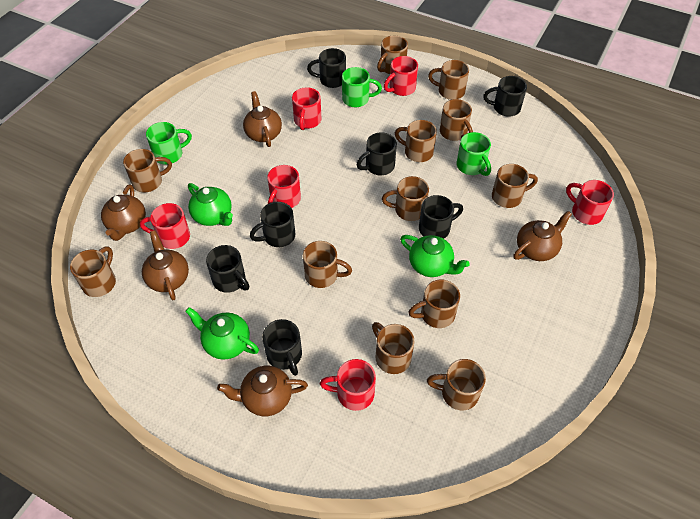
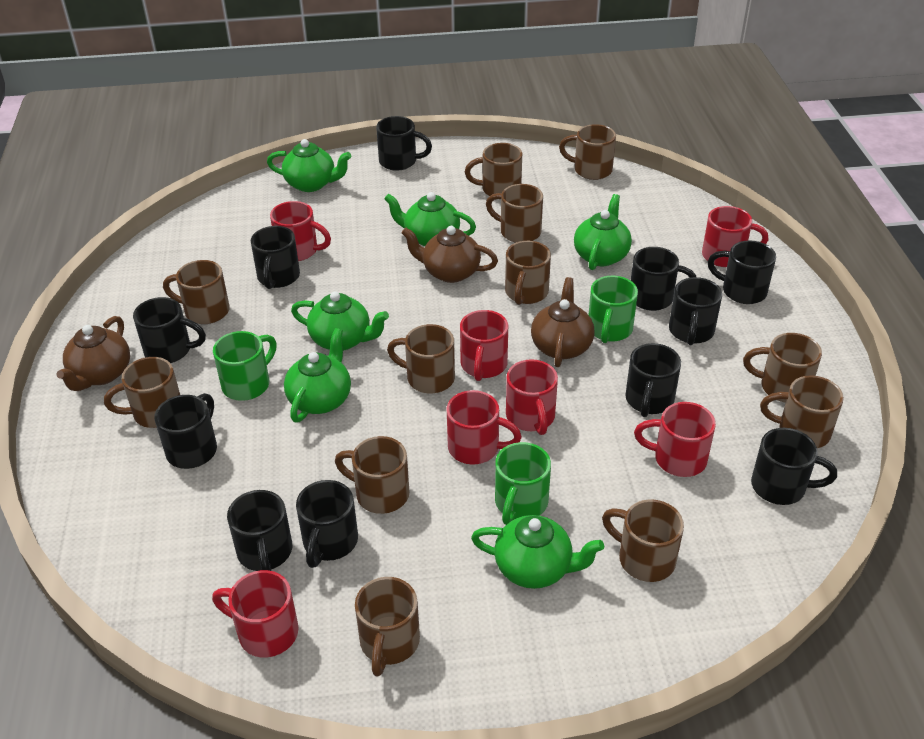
black mug: 7 -> 11
brown teapot: 5 -> 3
green teapot: 3 -> 6
red mug: 6 -> 7

